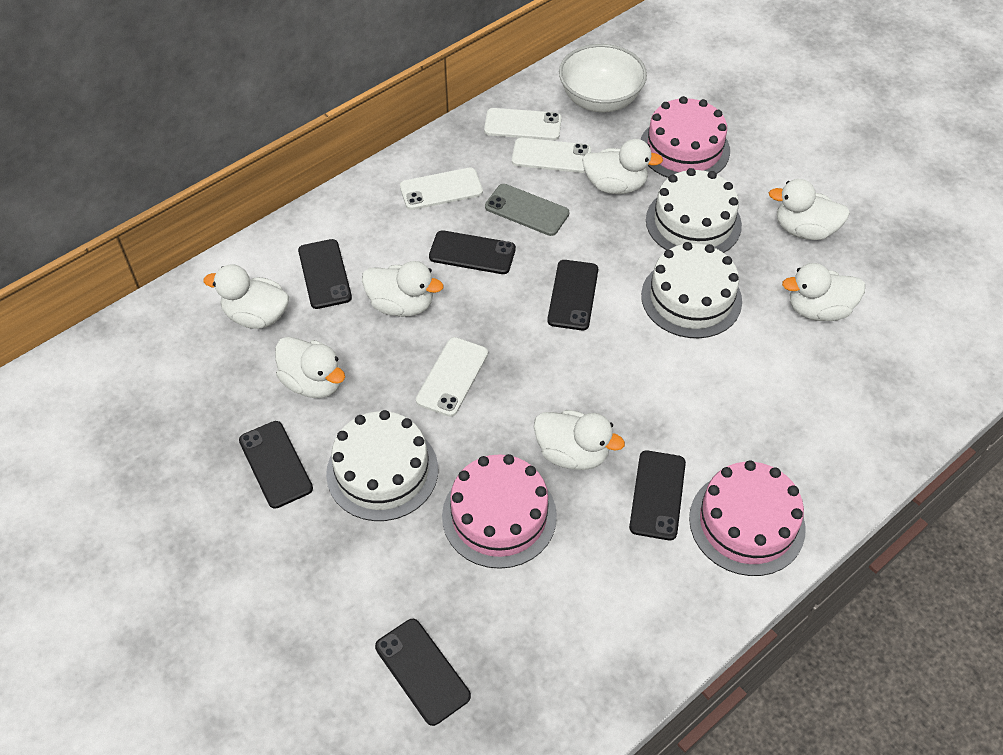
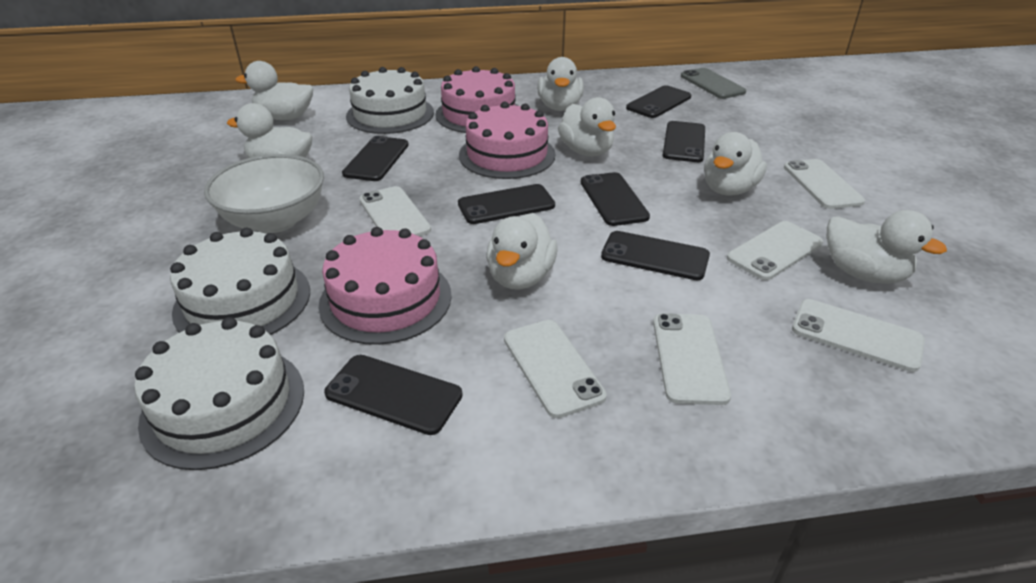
black phone: 6 -> 7
white phone: 4 -> 6

